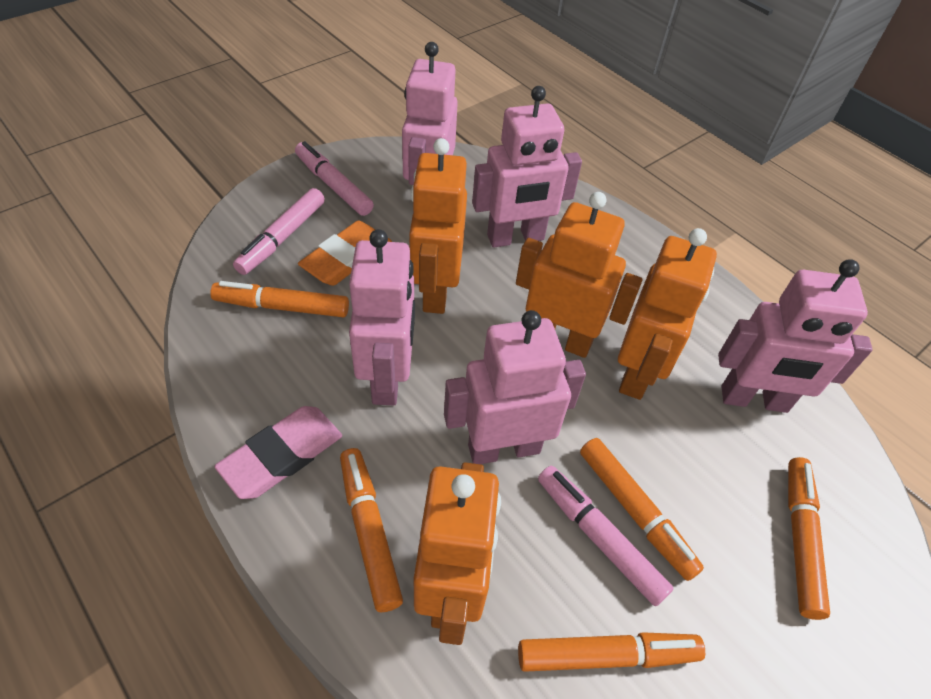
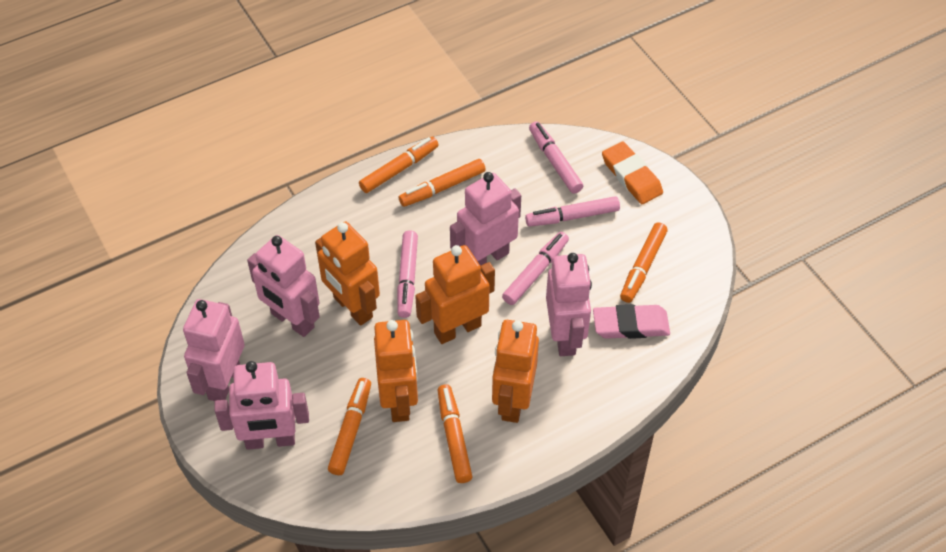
pink marker: 3 -> 4

